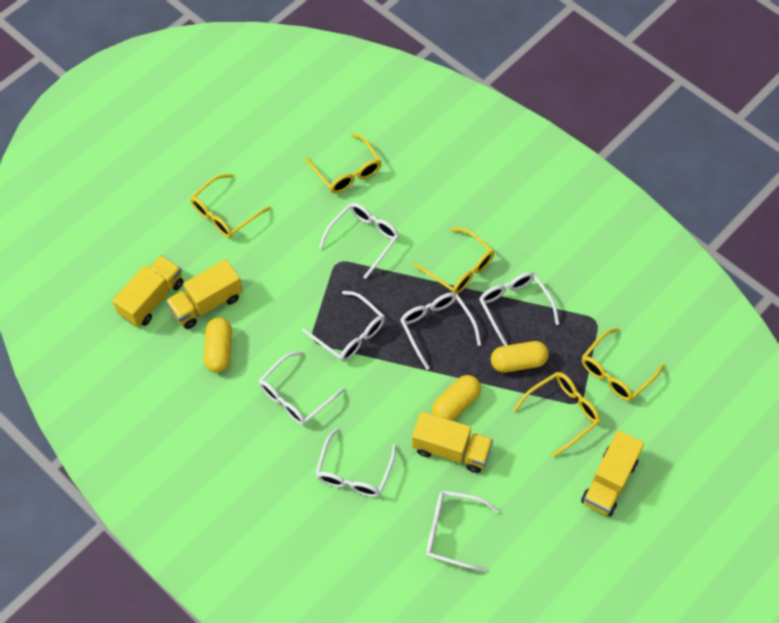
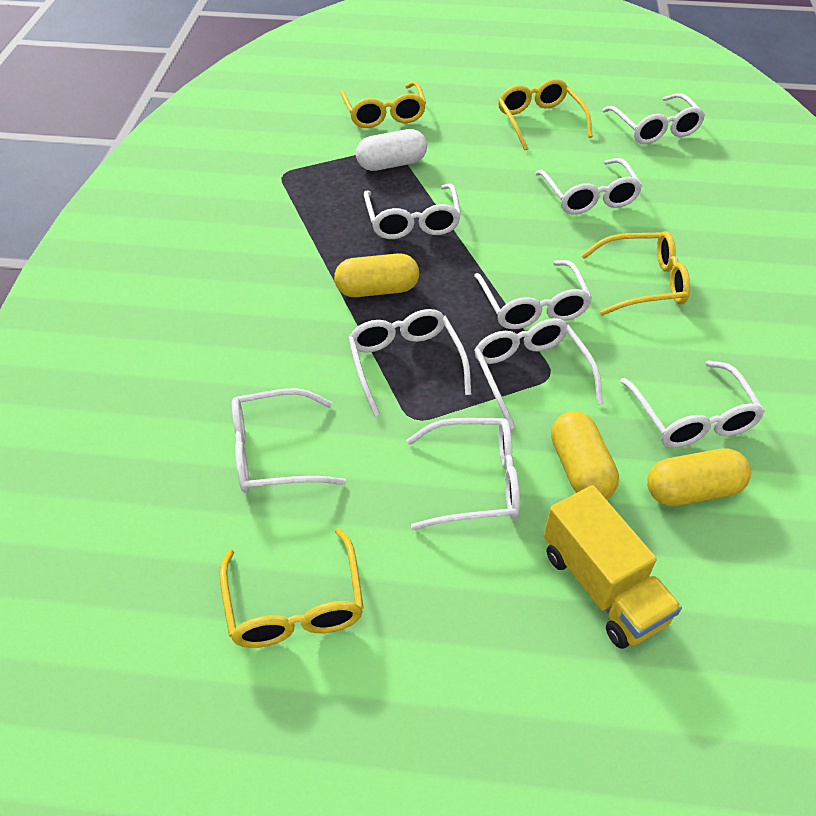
white capsule: 0 -> 1
white glasses: 7 -> 9
yellow glasses: 5 -> 4
yellow truck: 4 -> 1

